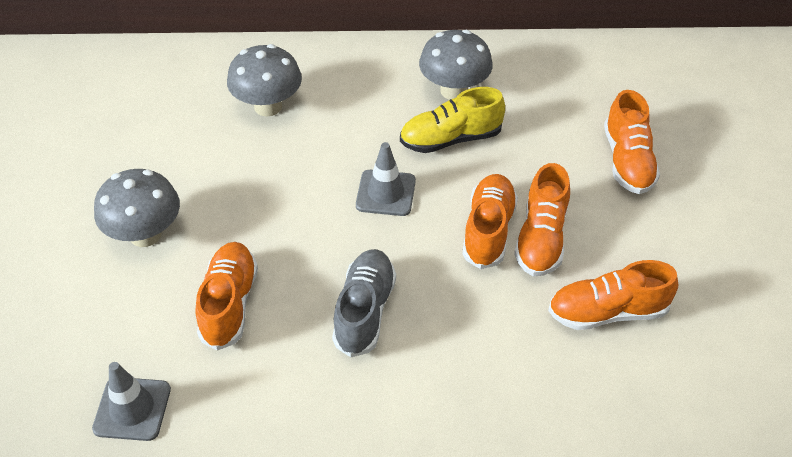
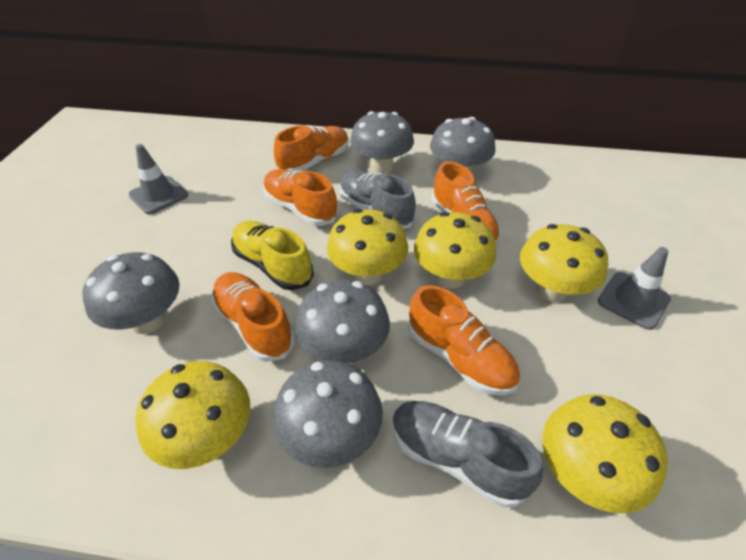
grey mushroom: 3 -> 5
grey shoe: 1 -> 2
yellow mushroom: 0 -> 5

